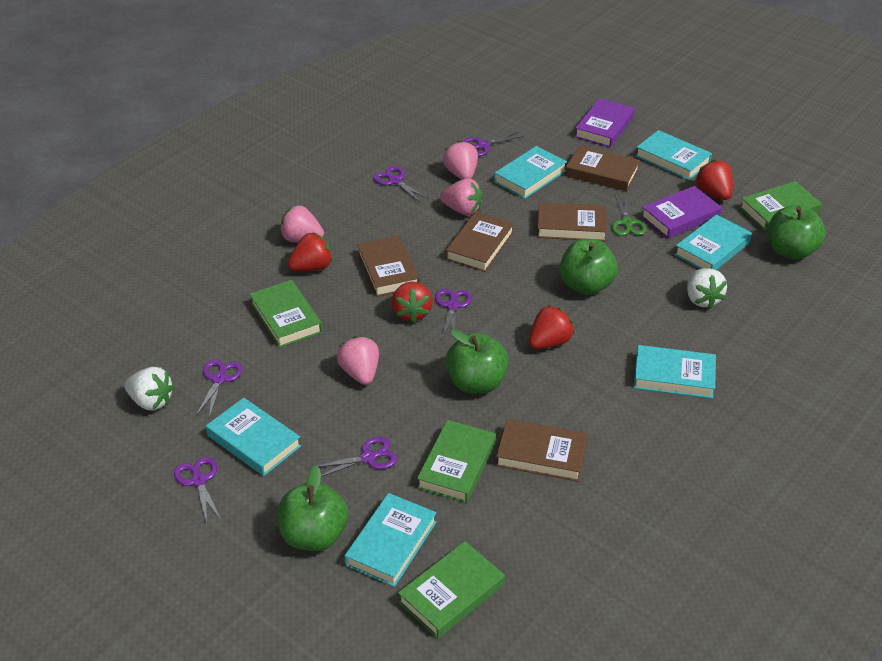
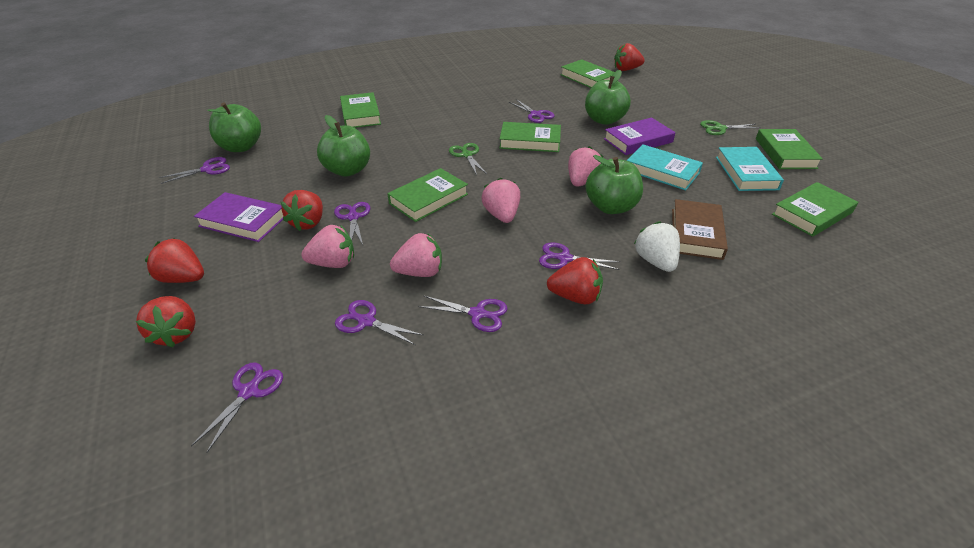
brown book: 5 -> 1
green book: 4 -> 6
green scissors: 1 -> 2
purple scissors: 6 -> 7
red strawberry: 4 -> 5
turquoise book: 6 -> 2
white strawberry: 2 -> 1

